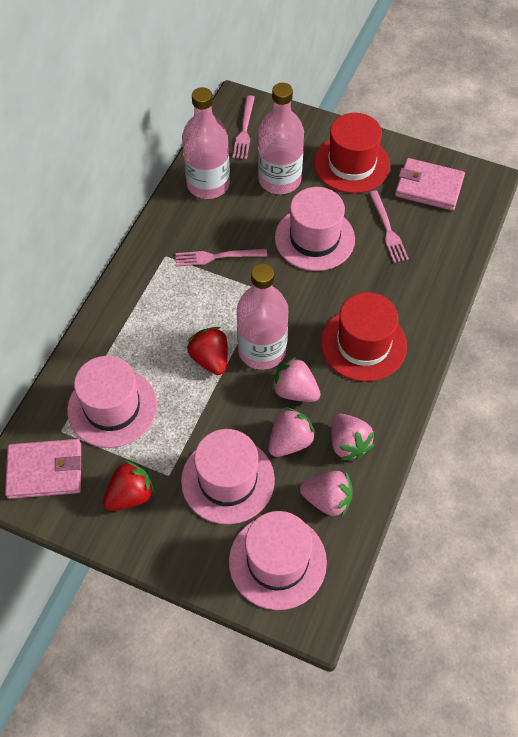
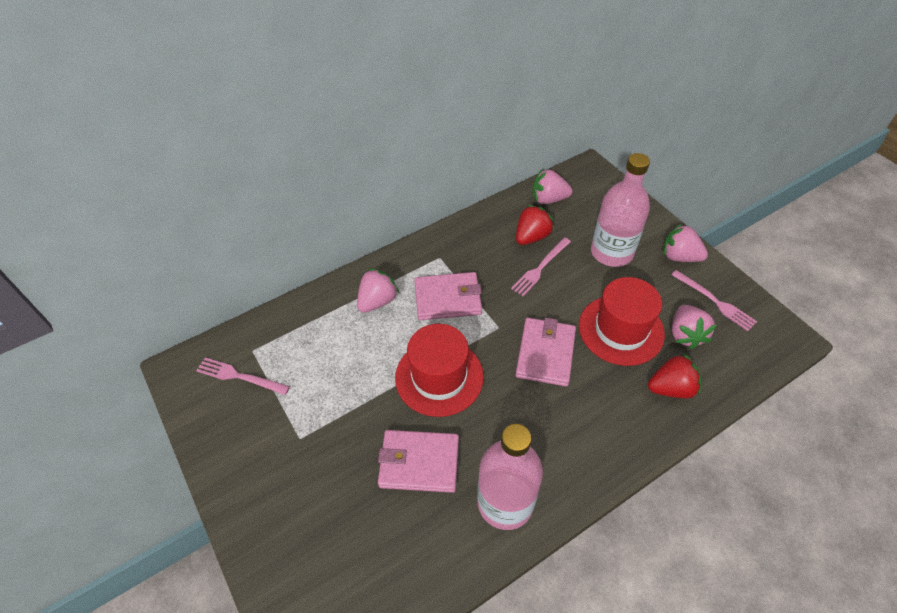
pink bottle: 3 -> 2
pink hat: 4 -> 0
pink wallet: 2 -> 3

